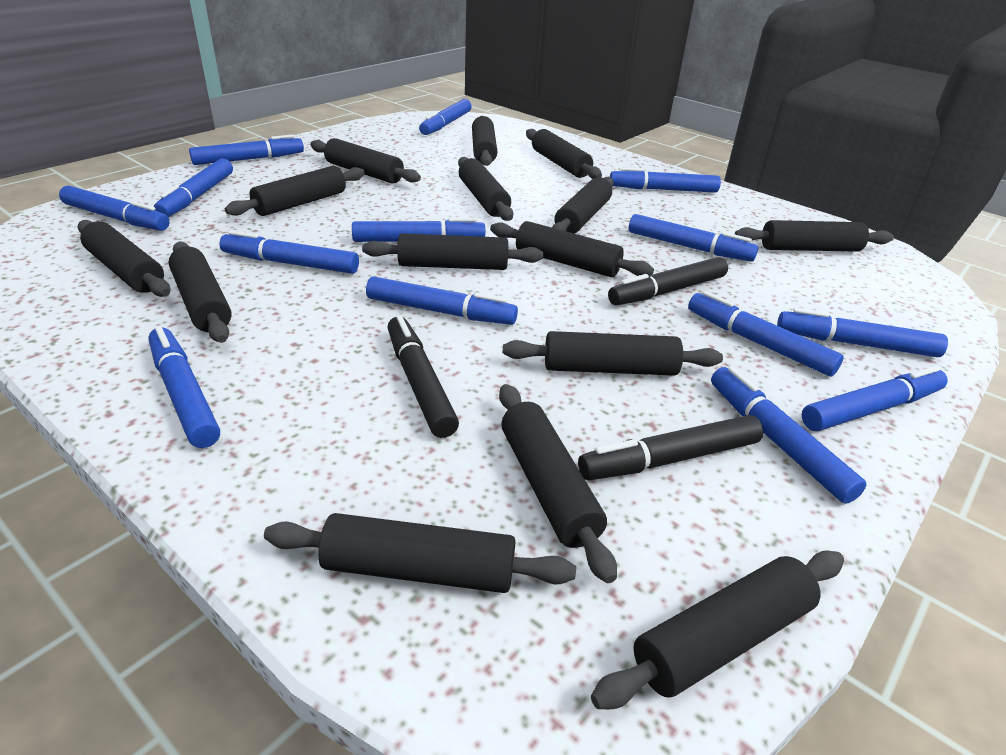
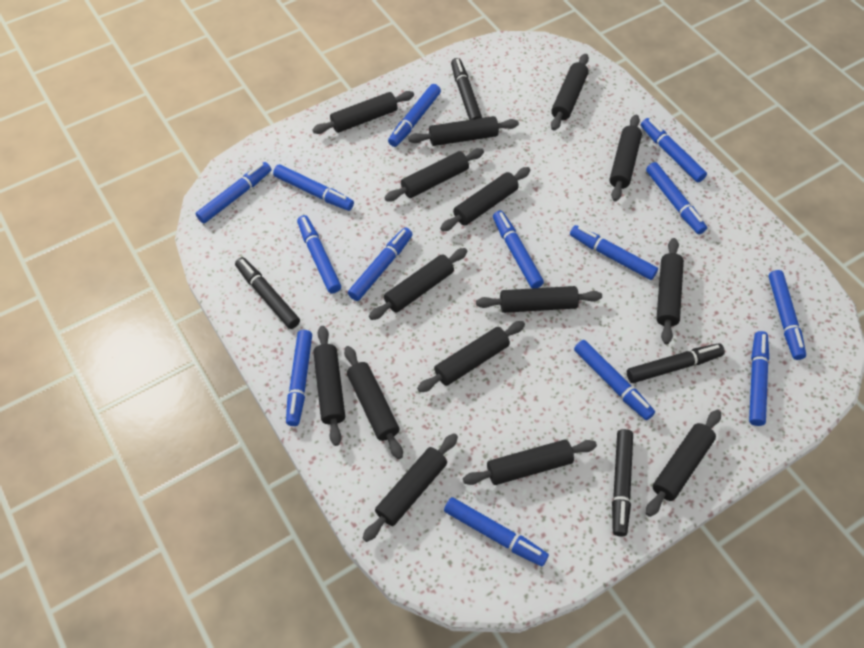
black marker: 3 -> 4

